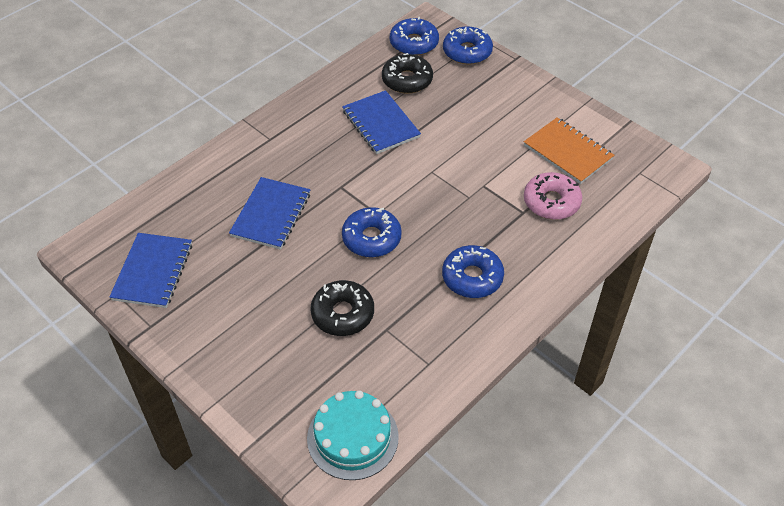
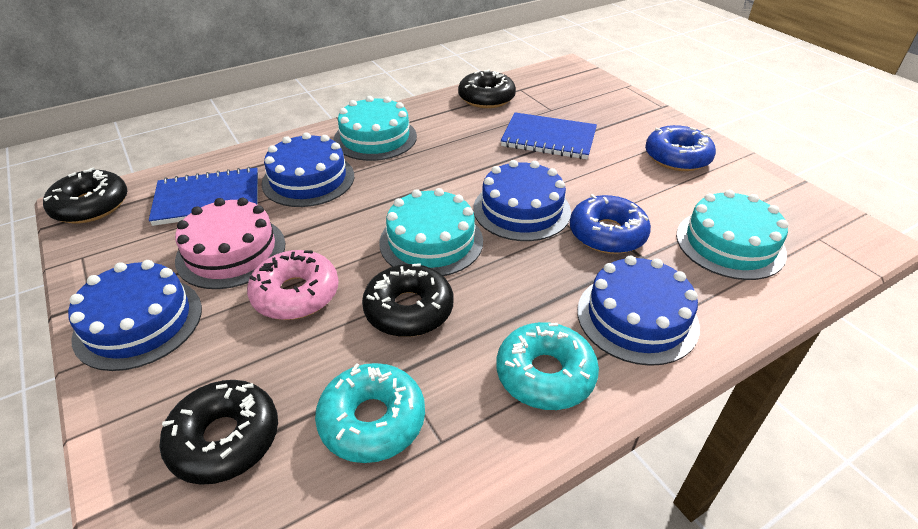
black donut: 2 -> 4
blue cake: 0 -> 4
blue donut: 4 -> 2
blue notebook: 3 -> 2
orange notebook: 1 -> 0
pink cake: 0 -> 1
turquoise cake: 1 -> 3
turquoise donut: 0 -> 2

